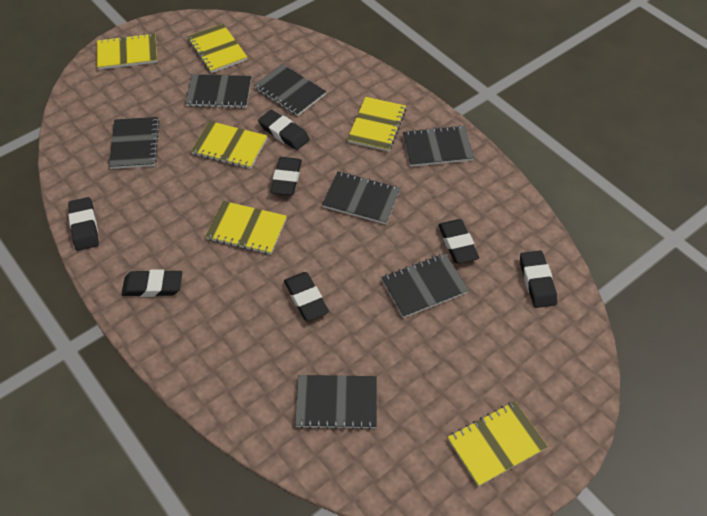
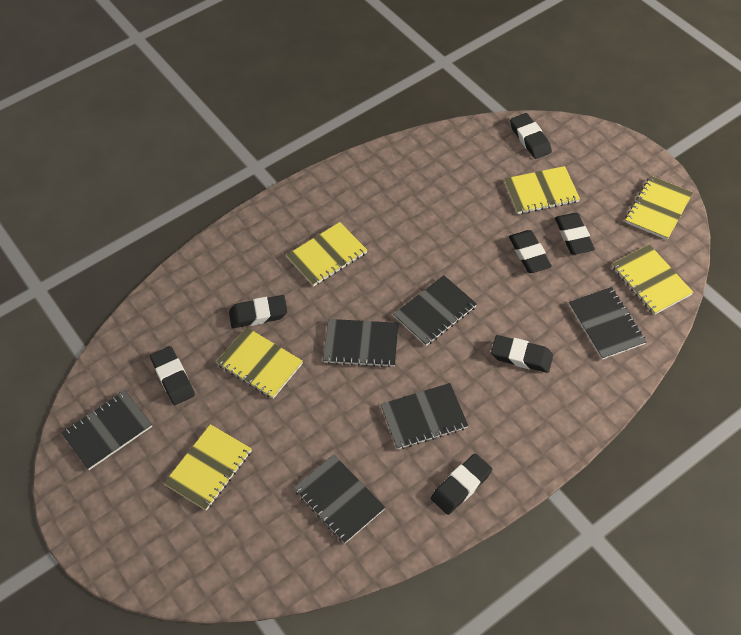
black notebook: 7 -> 6

